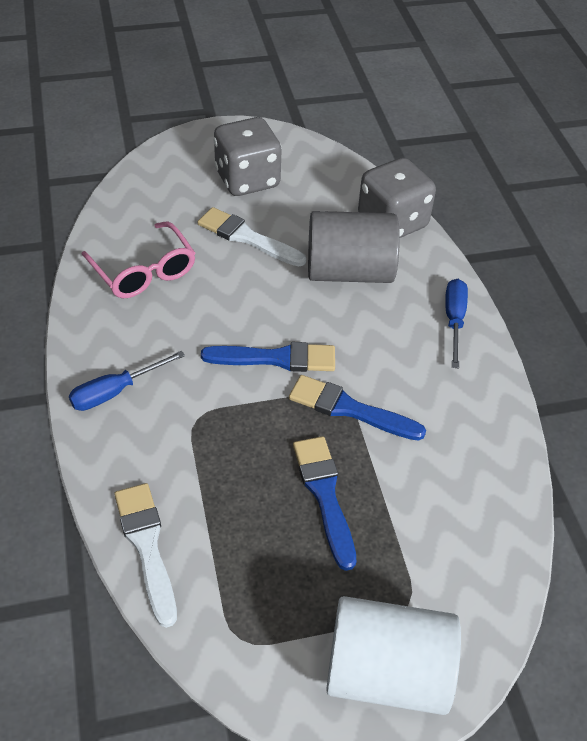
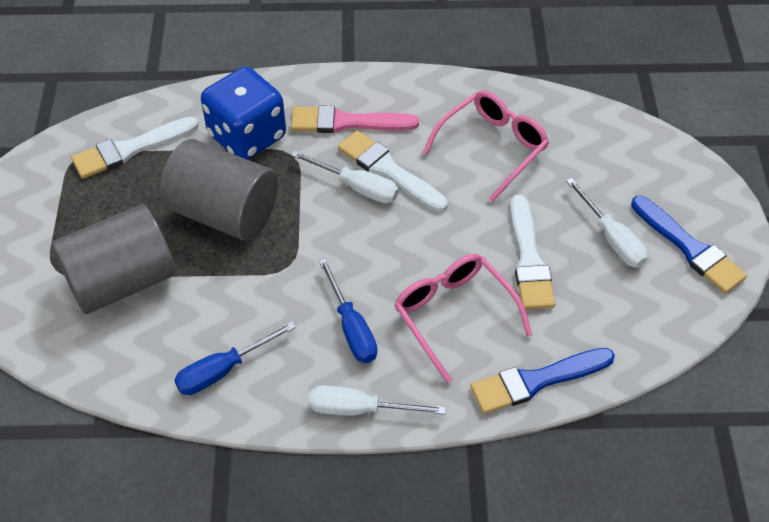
blue brush: 3 -> 2
blue dice: 0 -> 1
grey cylinder: 1 -> 2
grey dice: 2 -> 0
pink brush: 0 -> 1
pink glasses: 1 -> 2
white brush: 2 -> 3
white cylinder: 1 -> 0
white screwdriver: 0 -> 3

